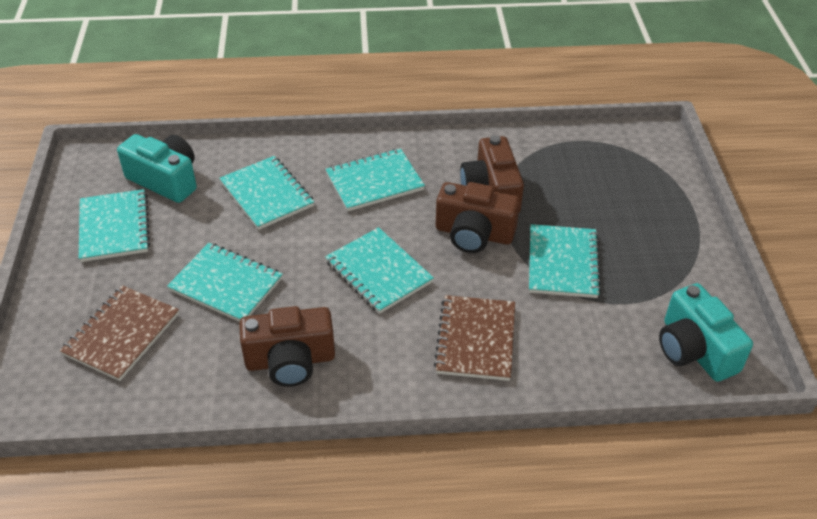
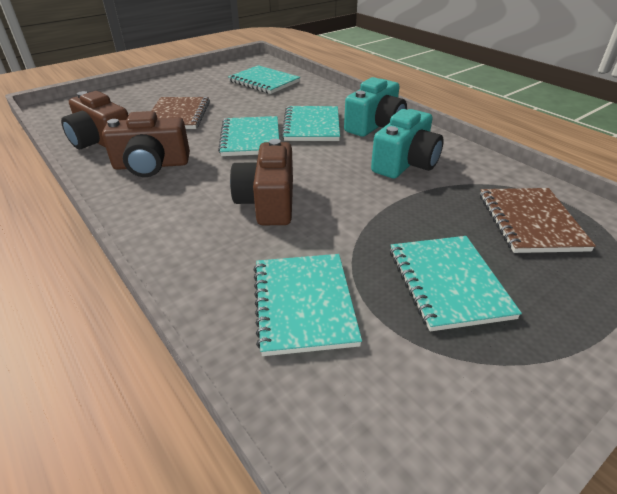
turquoise notebook: 6 -> 5

